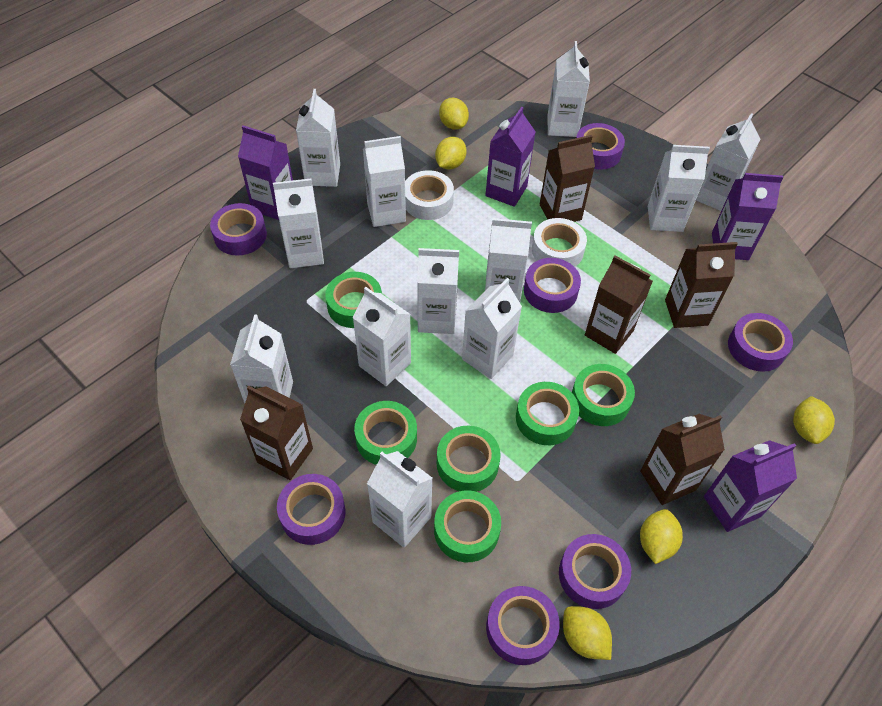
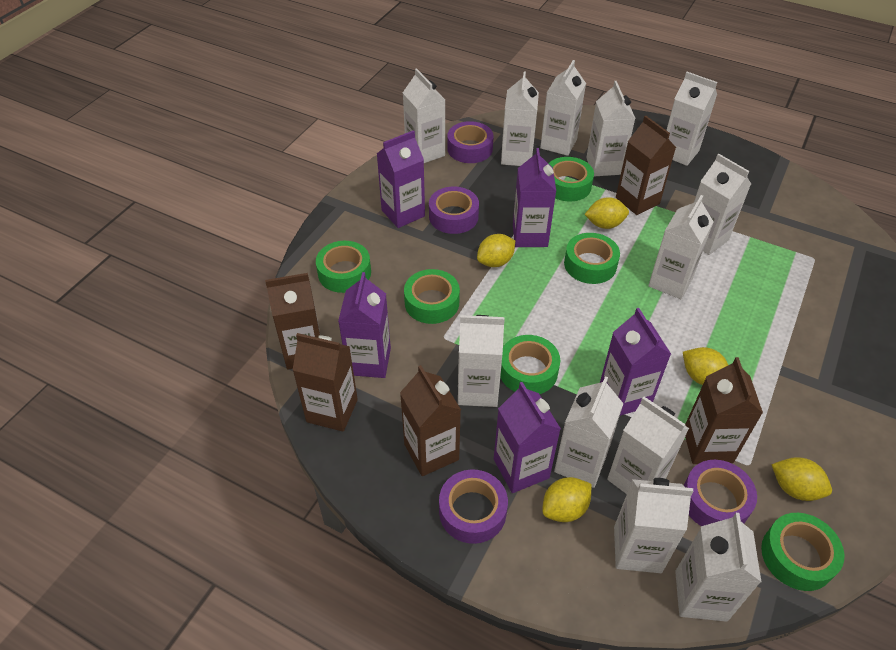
purple carton: 4 -> 5
purple tape: 7 -> 4
white tape: 2 -> 0

